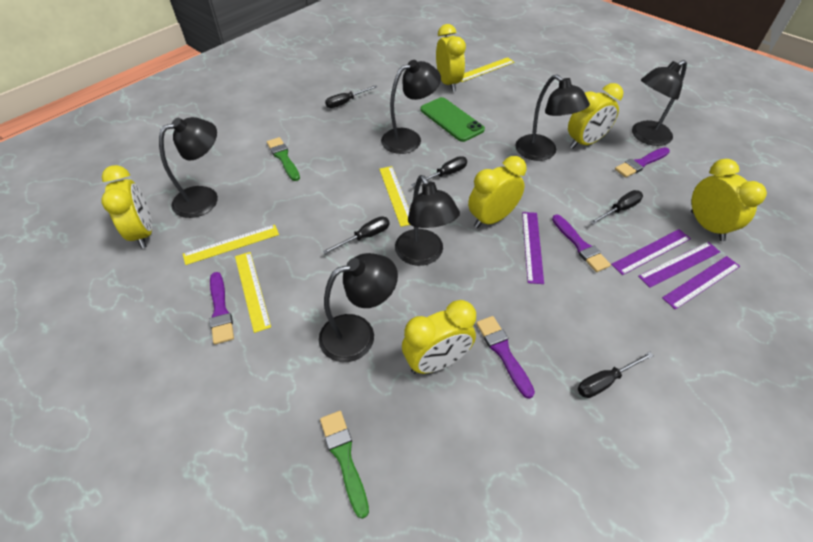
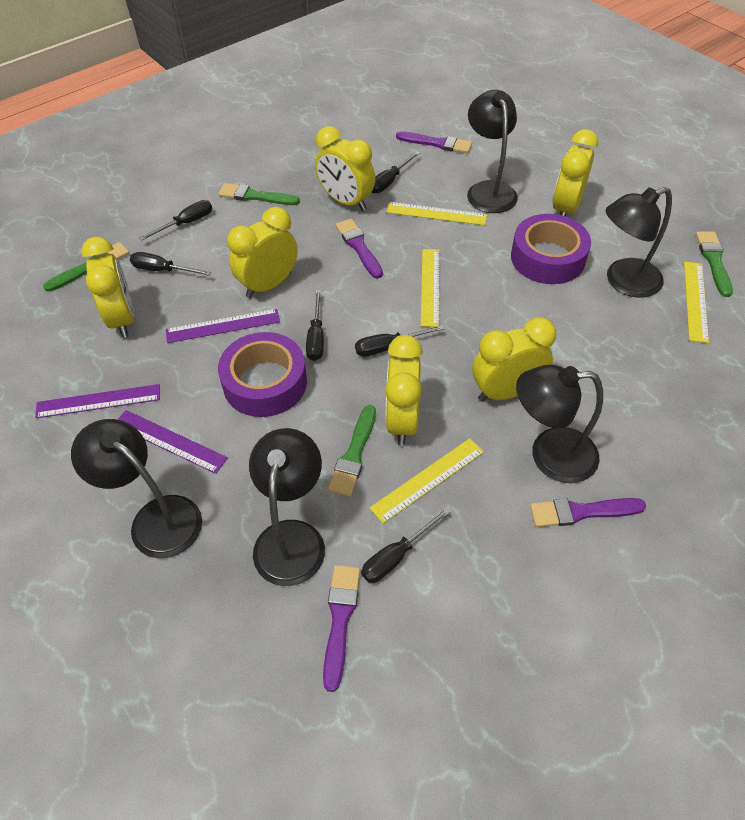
black lamp: 6 -> 5
black screwdriver: 5 -> 6
green brush: 2 -> 4
green phone: 1 -> 0
purple ruler: 4 -> 3
purple tape: 0 -> 2

